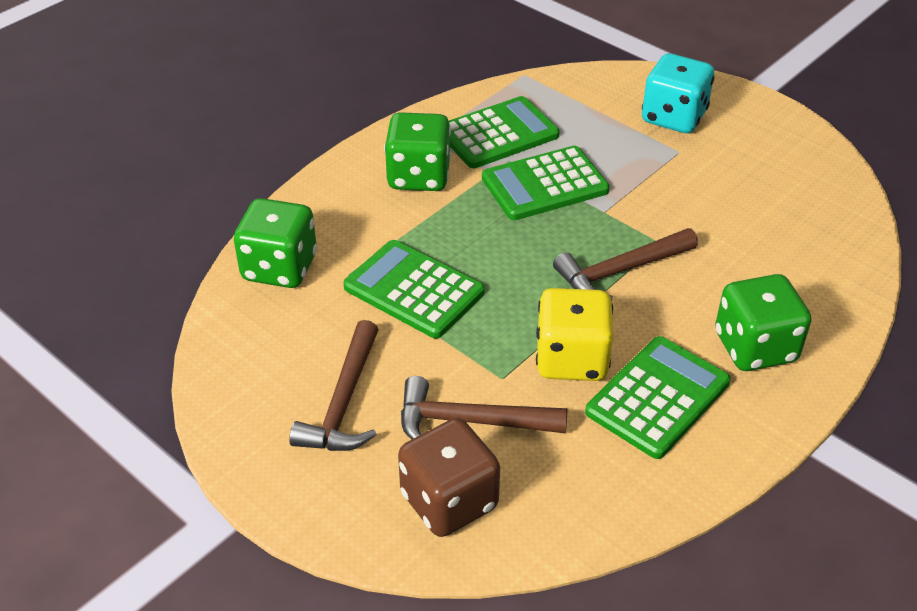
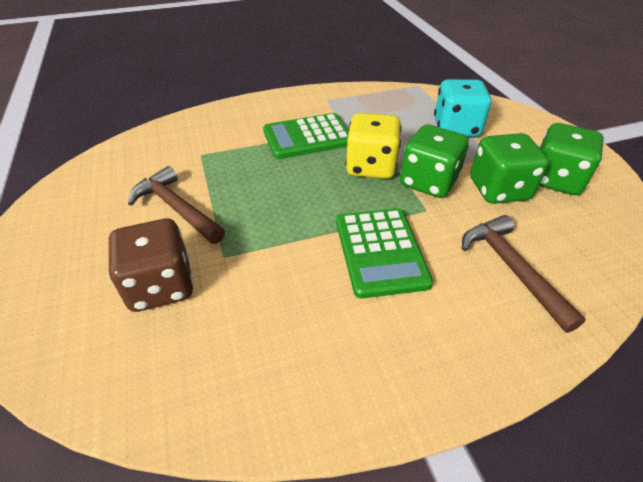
brown hammer: 3 -> 2
green calculator: 4 -> 2

